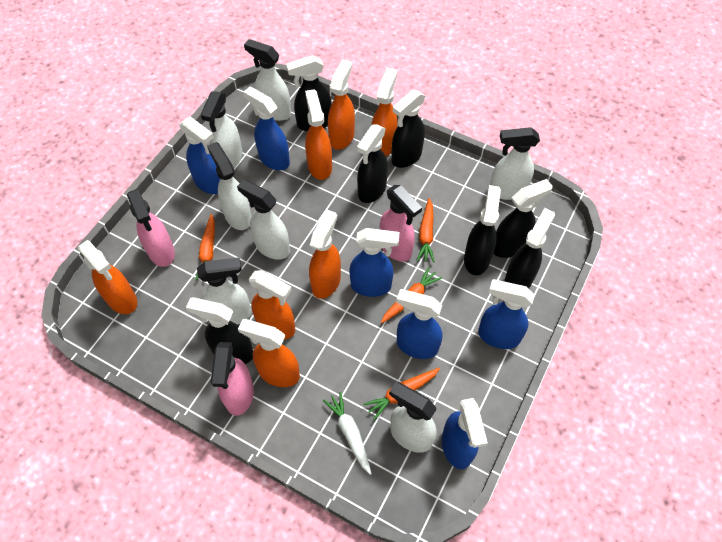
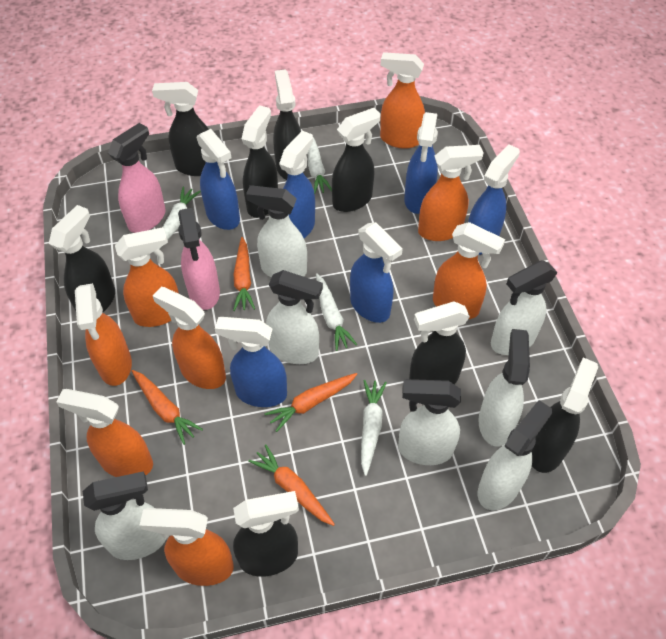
black spray bottle: 7 -> 8
orange spray bottle: 7 -> 8
pink spray bottle: 3 -> 2
white carrot: 1 -> 4

